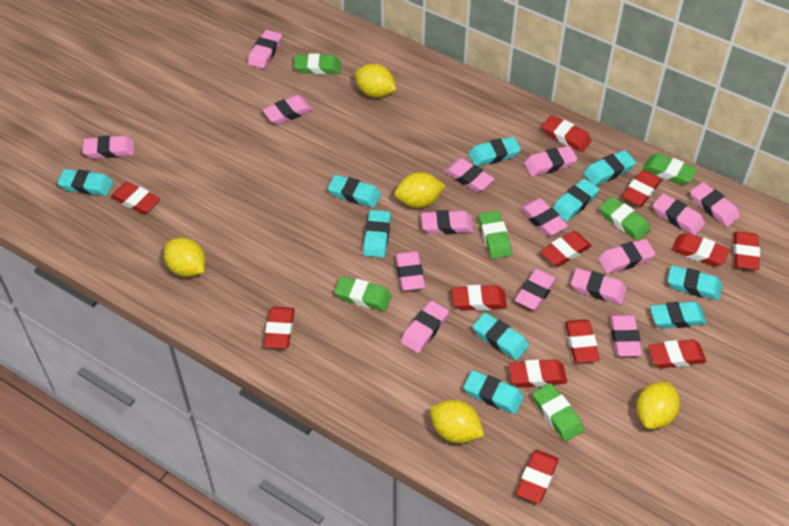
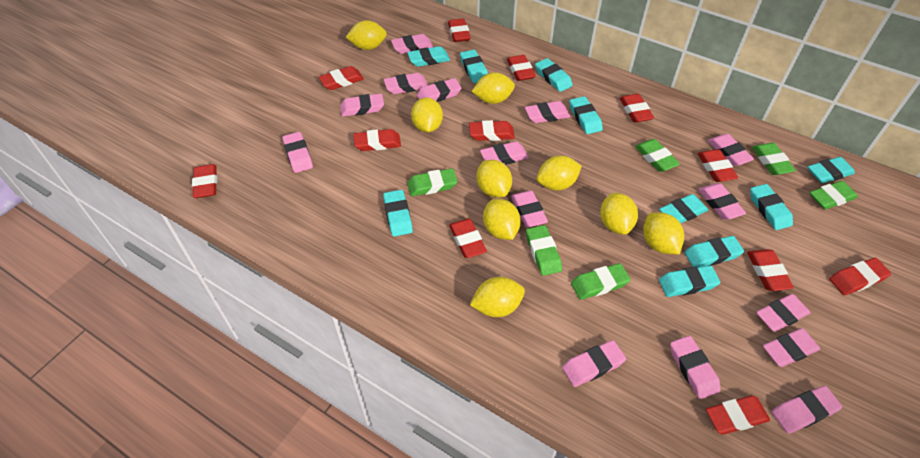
yellow lemon: 5 -> 9

